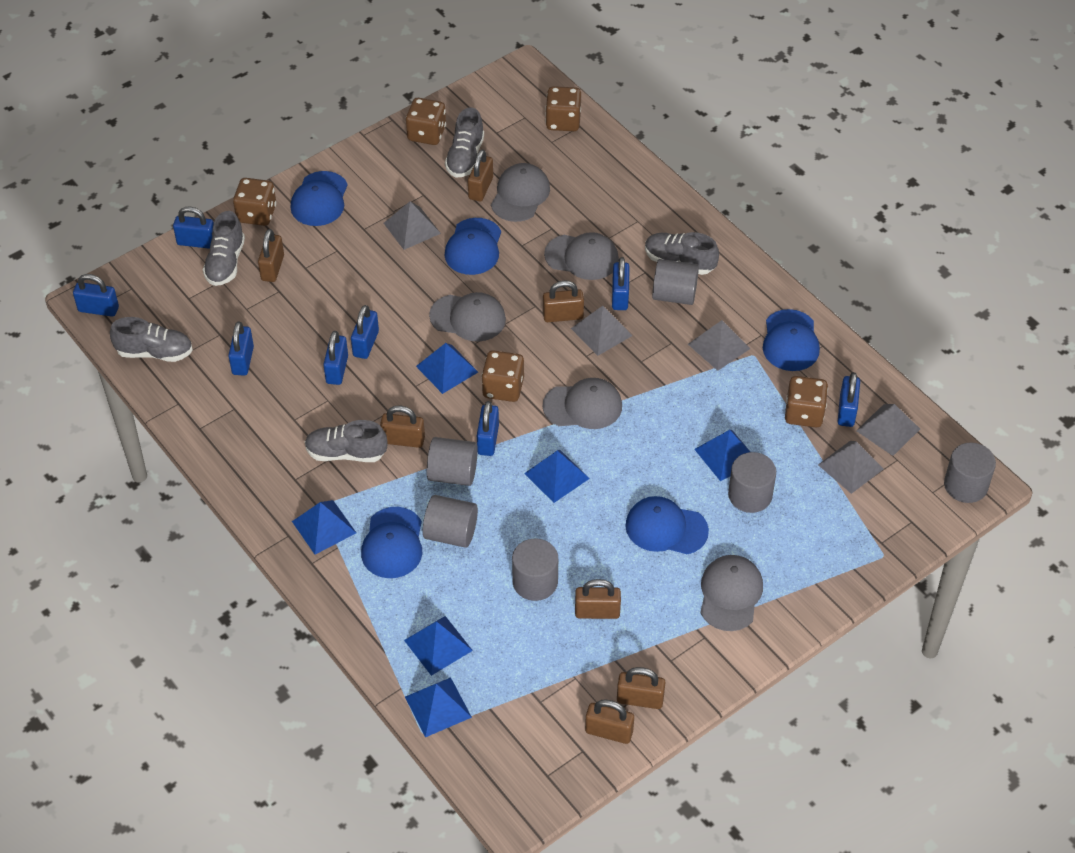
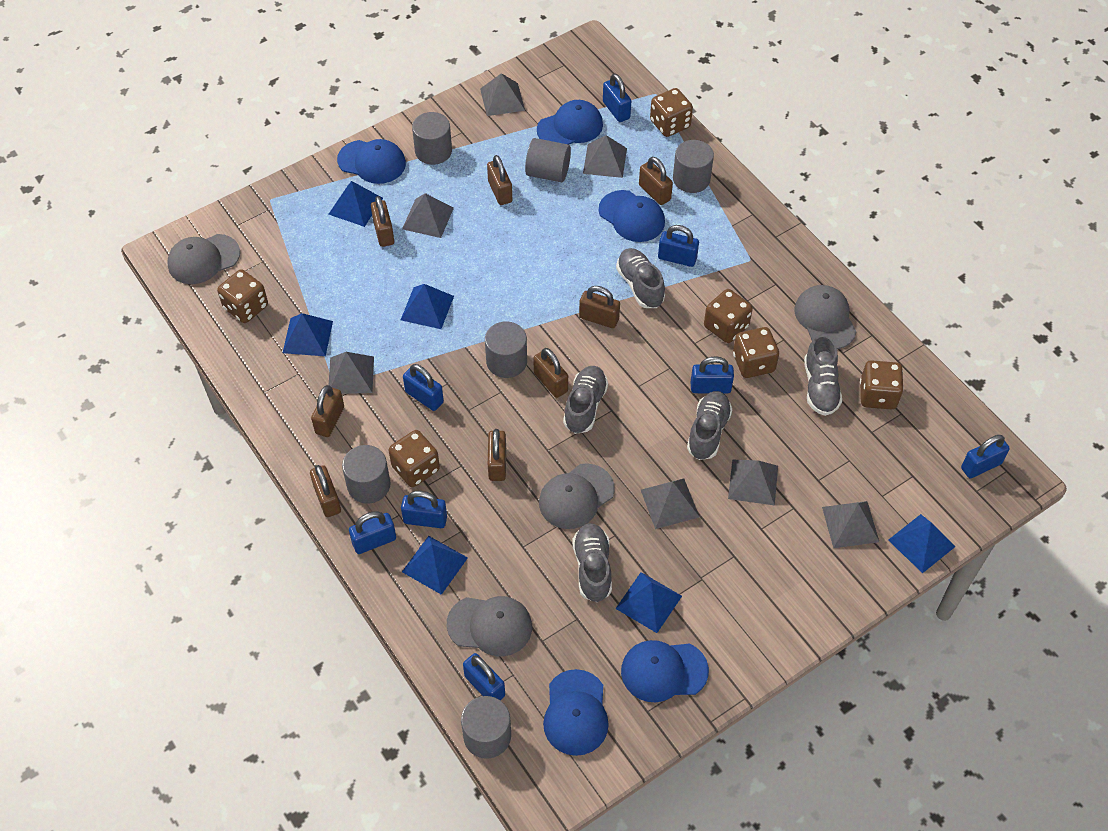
brown dice: 5 -> 6
brown padlock: 7 -> 8
grey cap: 5 -> 4
grey pyramid: 5 -> 7

